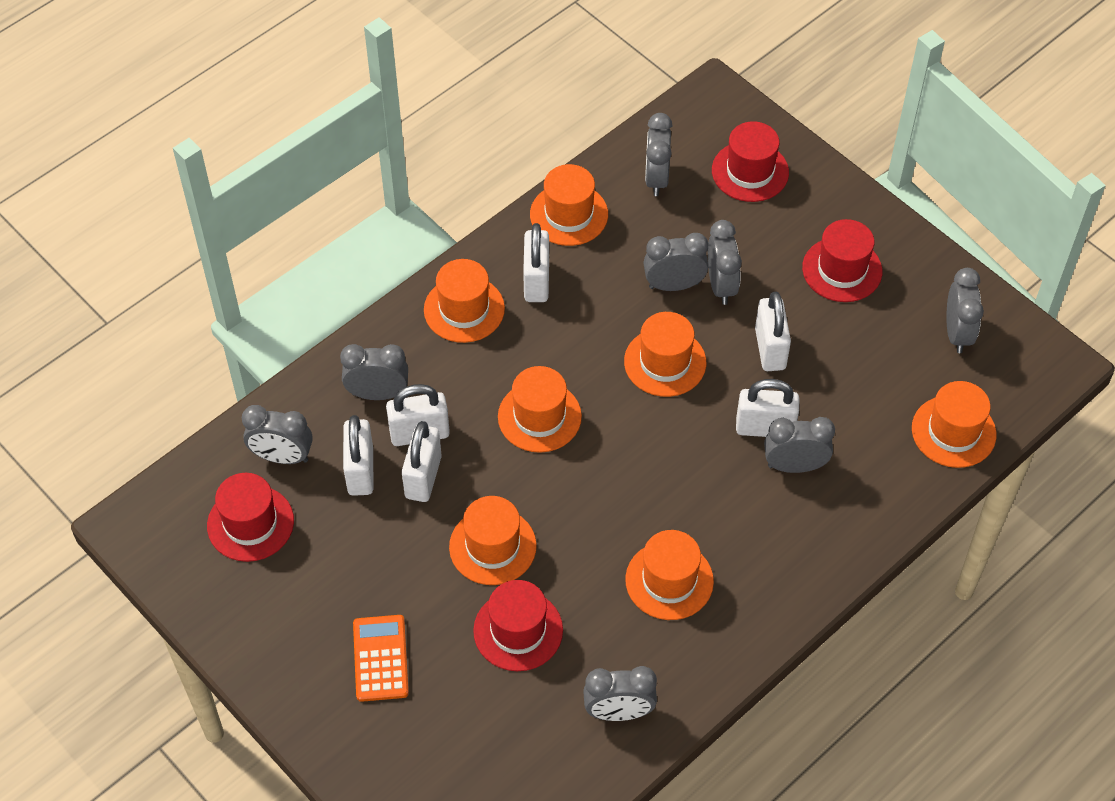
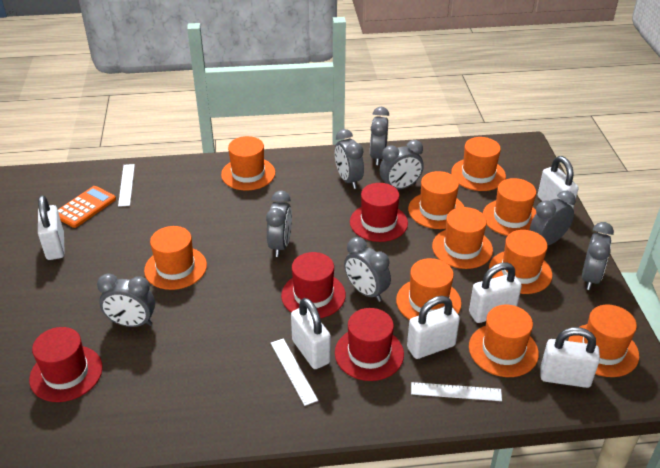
orange hat: 7 -> 10
white ruler: 0 -> 3

